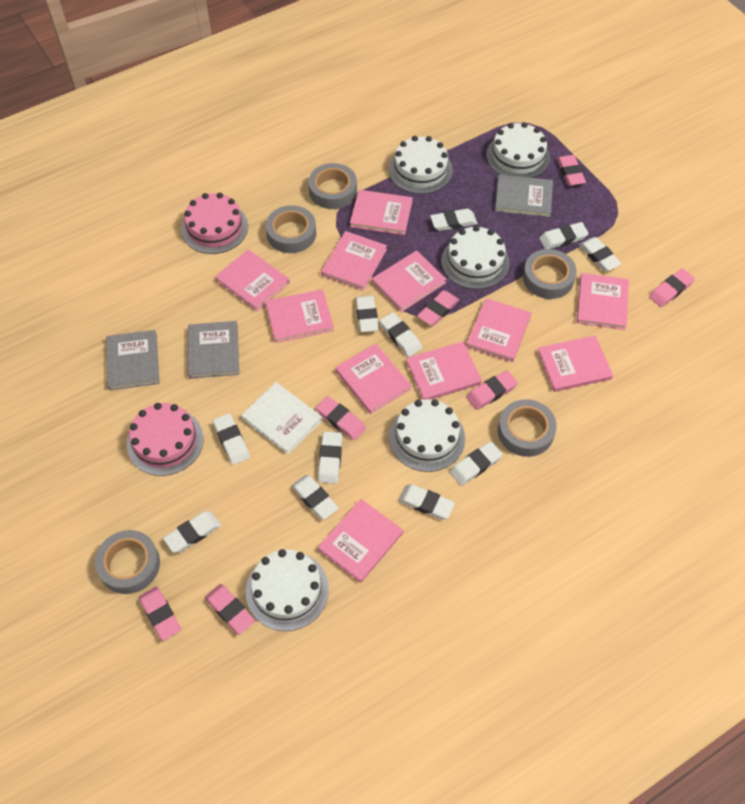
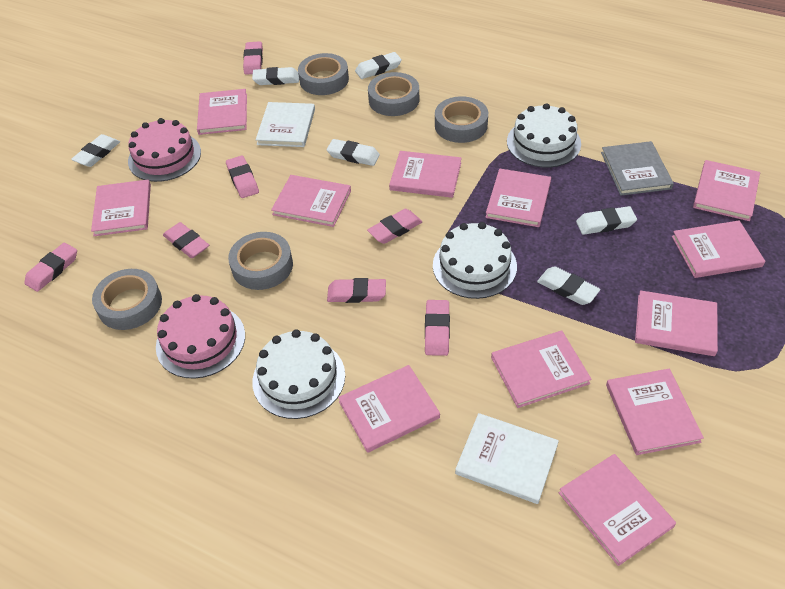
grey book: 3 -> 1
pink book: 11 -> 12
white book: 1 -> 2
white cake: 5 -> 3
white eraser: 11 -> 6

